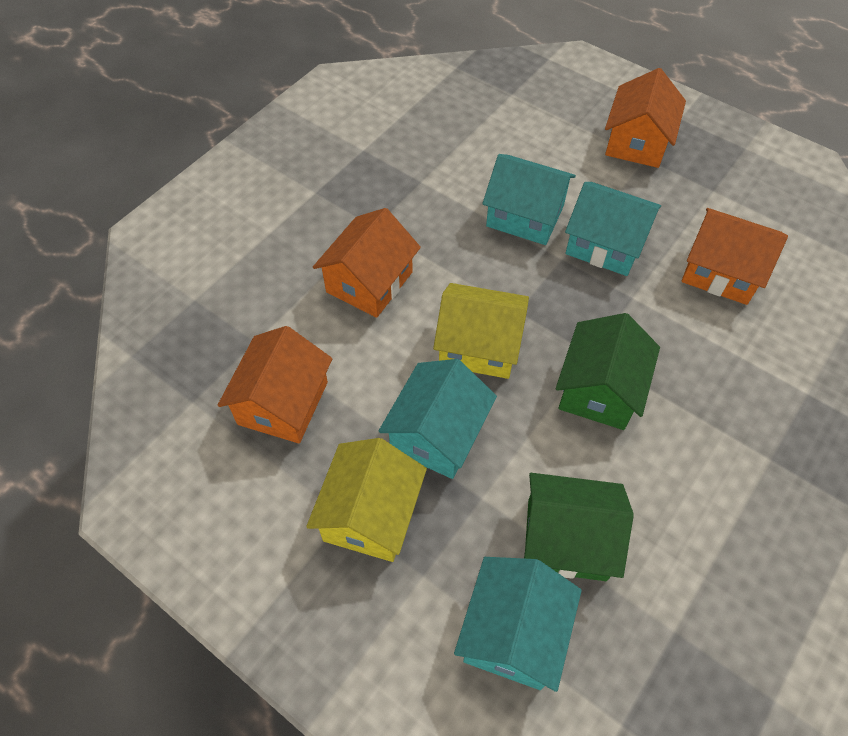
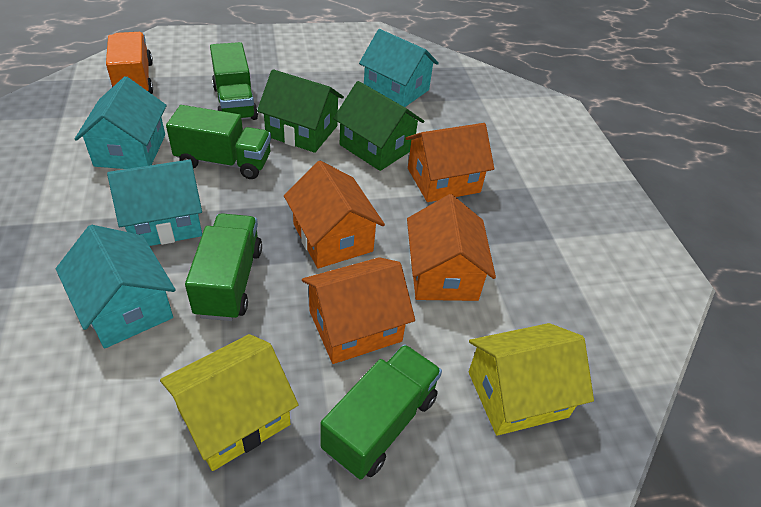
green truck: 0 -> 4
orange truck: 0 -> 1

